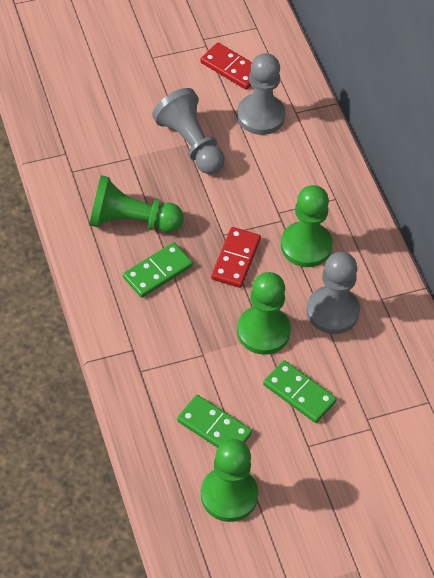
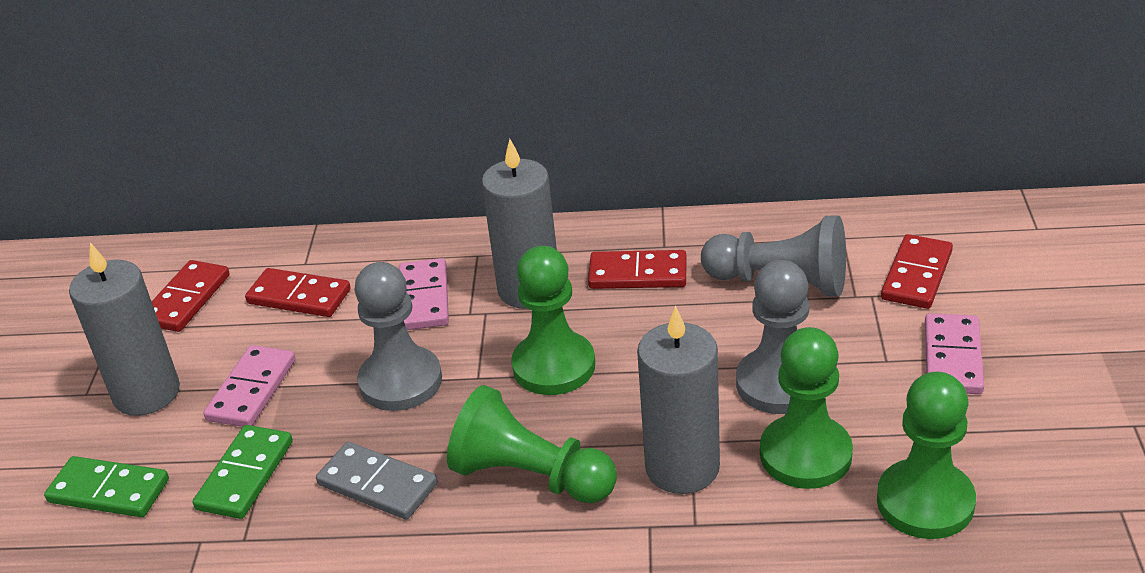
green domino: 3 -> 2
grey candle: 0 -> 3
grey domino: 0 -> 1
pink domino: 0 -> 3
red domino: 2 -> 4

